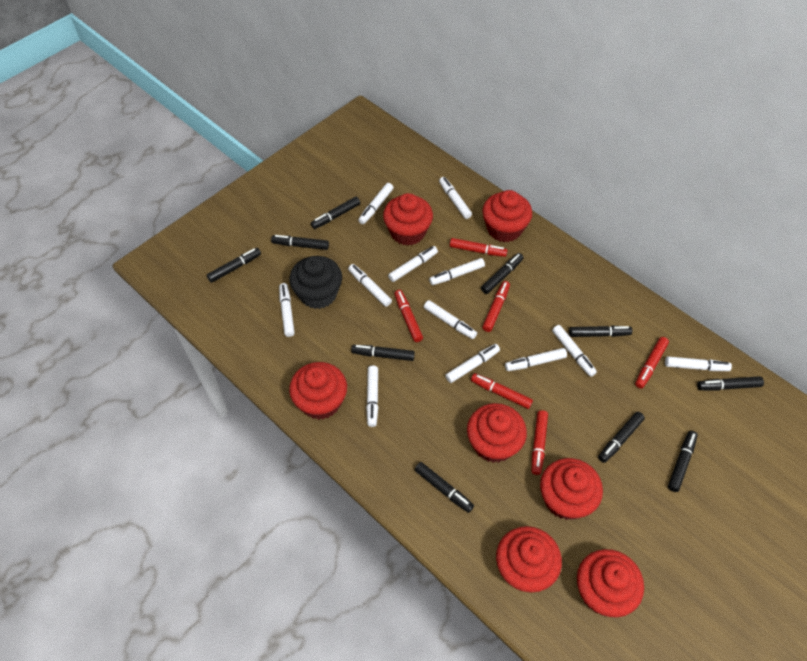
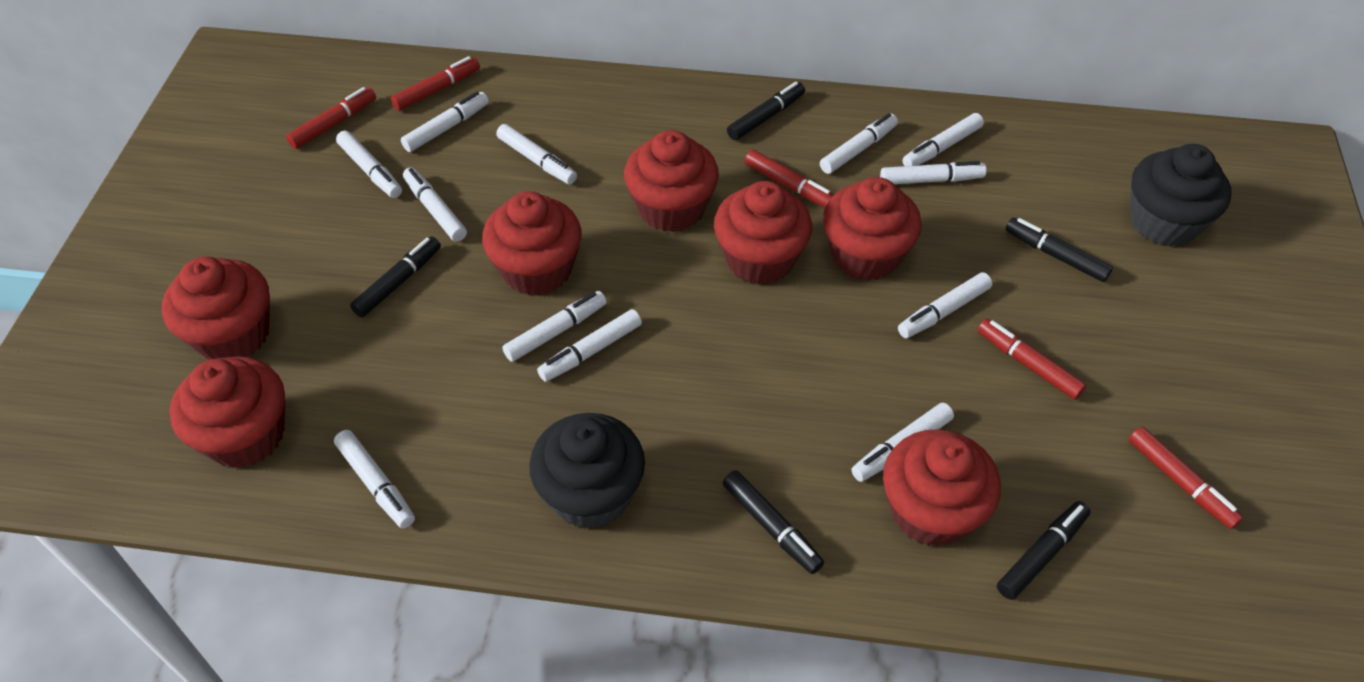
black cupcake: 1 -> 2
black marker: 10 -> 5
red marker: 6 -> 5

